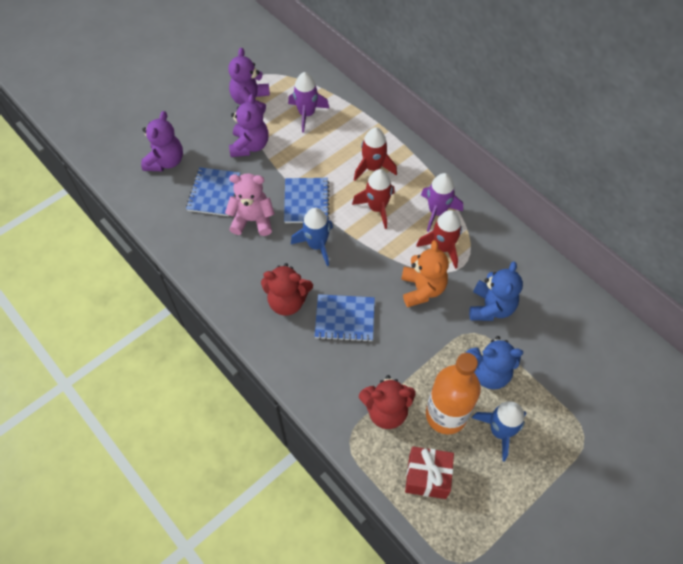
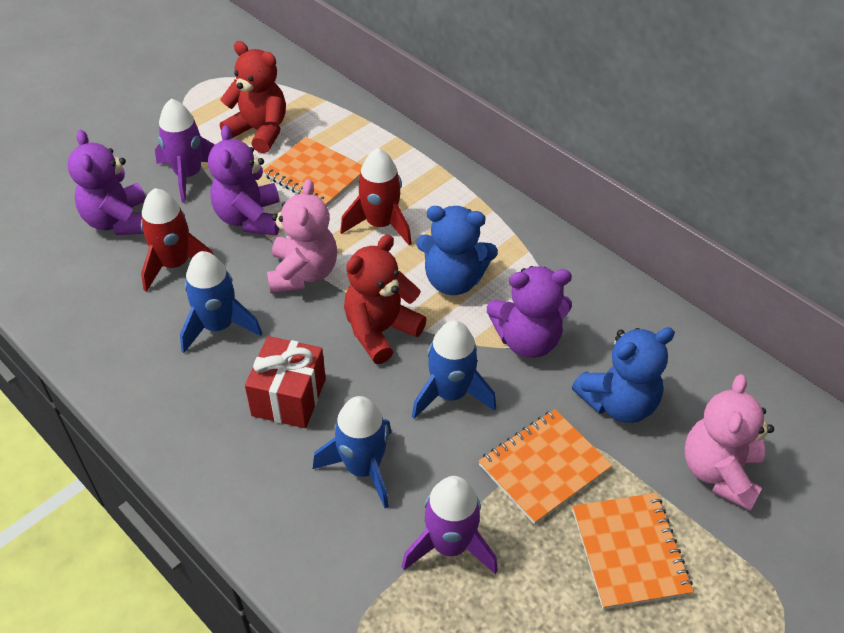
blue notebook: 3 -> 0
blue rocket: 2 -> 3
orange bottle: 1 -> 0
orange notebook: 0 -> 3
orange teddy bear: 1 -> 0
pink teddy bear: 1 -> 2
red rocket: 3 -> 2

